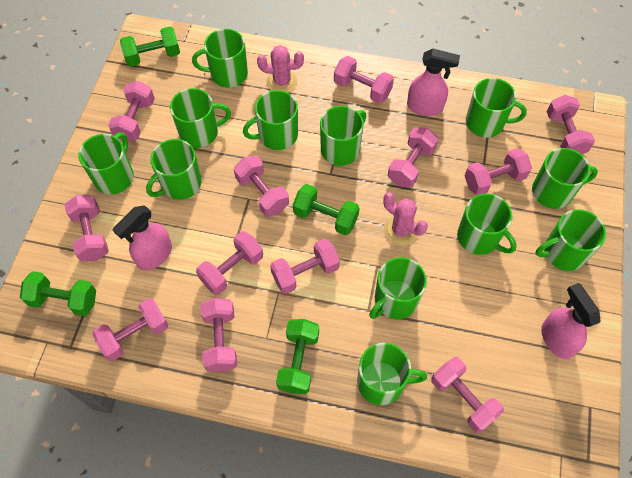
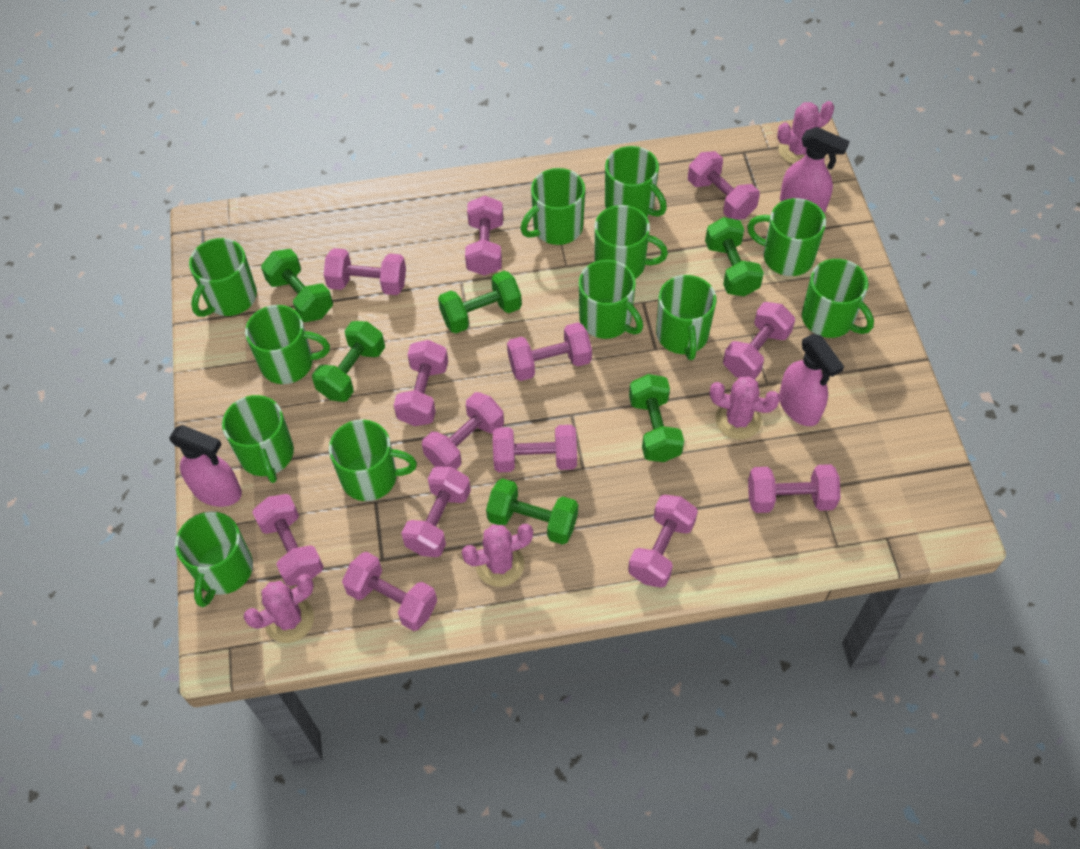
green dumbbell: 4 -> 6
pink cactus: 2 -> 4
pink dumbbell: 12 -> 13

